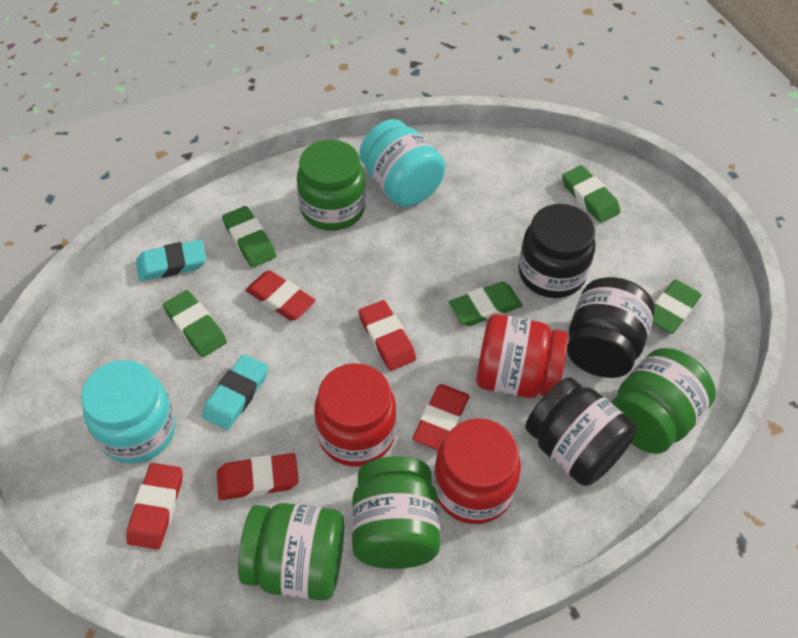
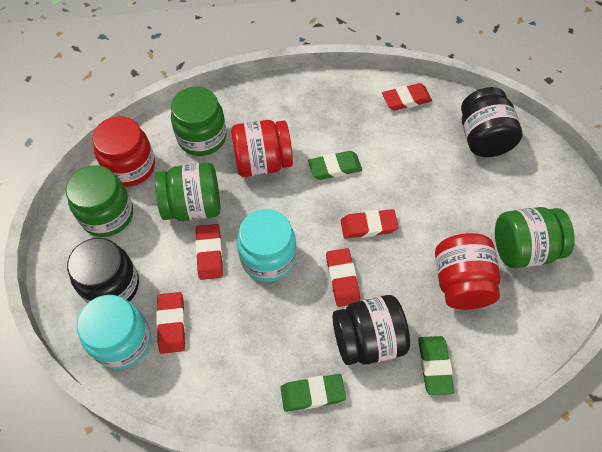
green eraser: 5 -> 3
turquoise eraser: 2 -> 0

